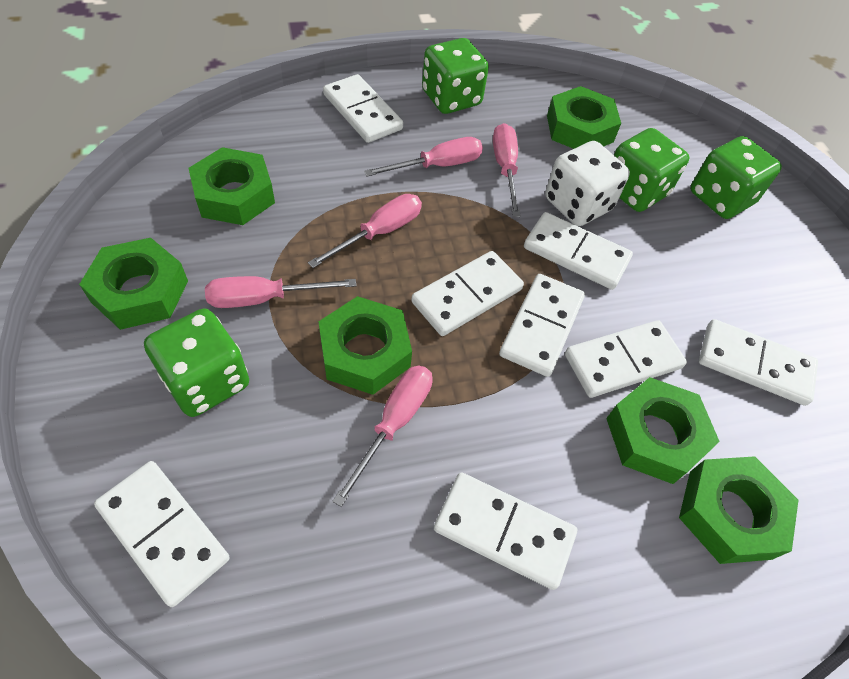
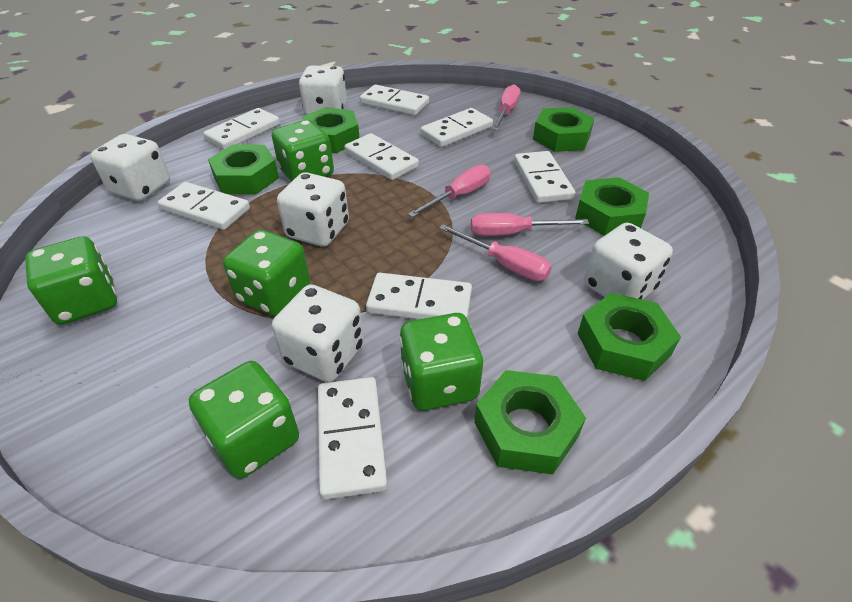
green dice: 4 -> 5
pink screwdriver: 5 -> 4
white dice: 1 -> 5

